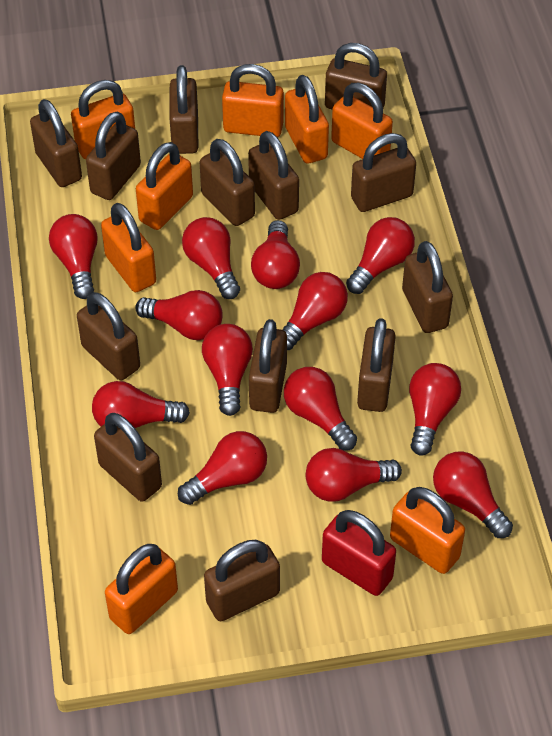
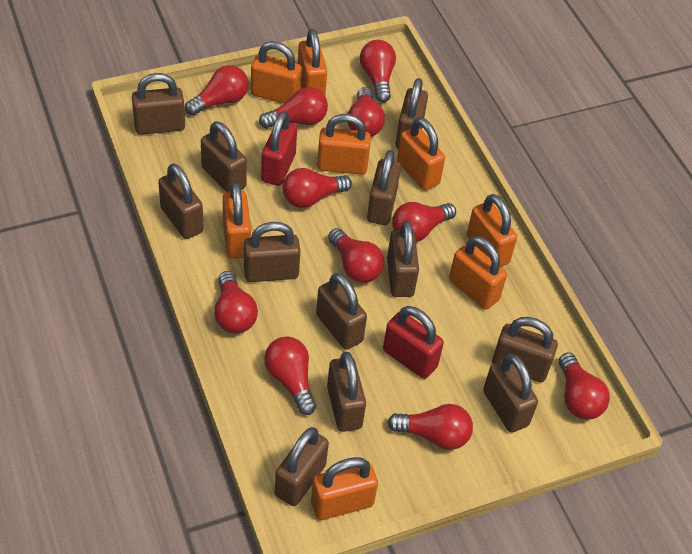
brown padlock: 13 -> 12
red light bulb: 13 -> 11
red padlock: 1 -> 2

